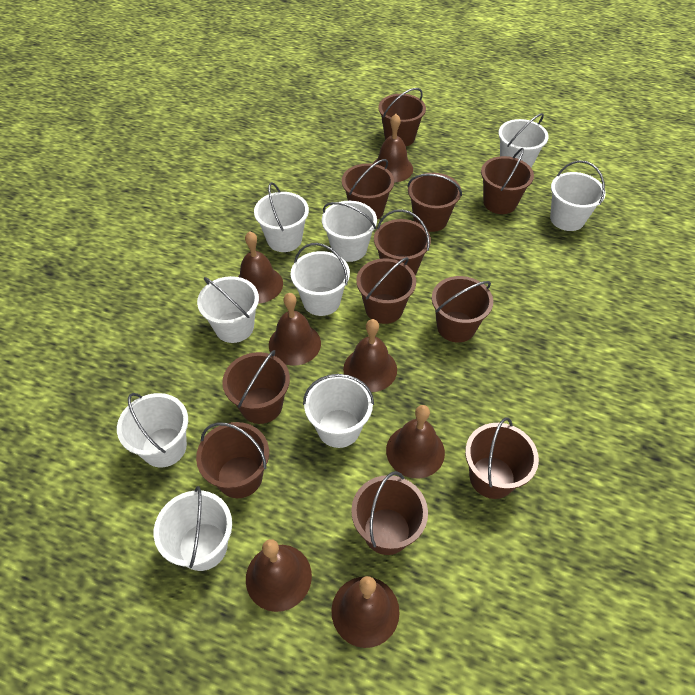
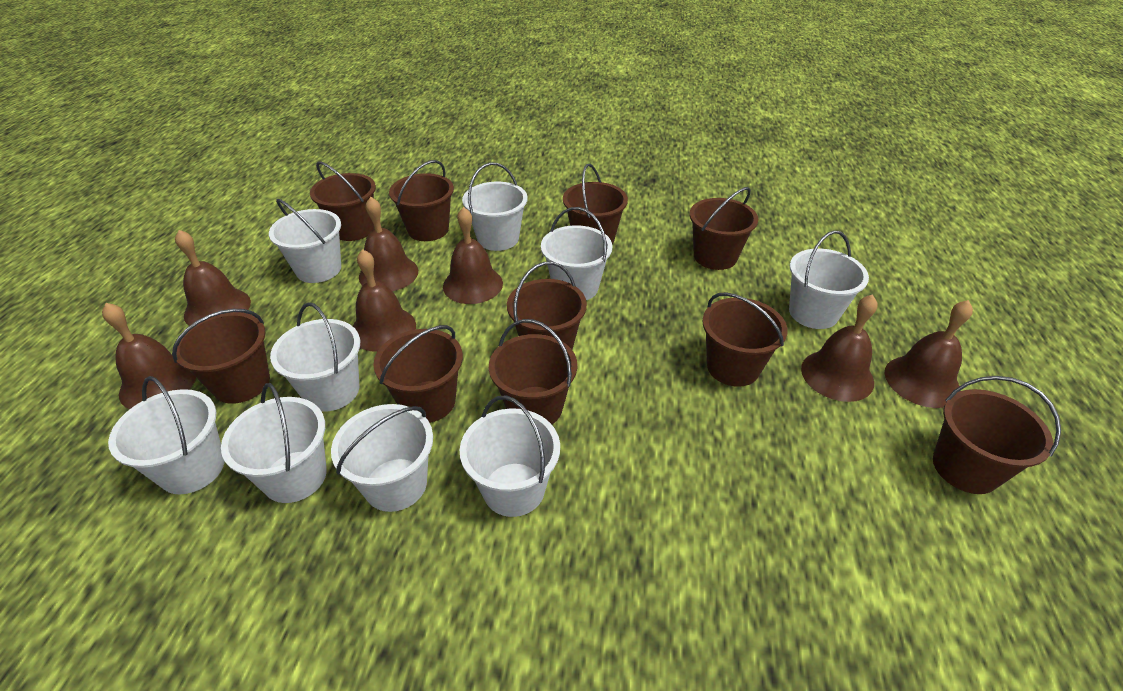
brown bucket: 11 -> 10

